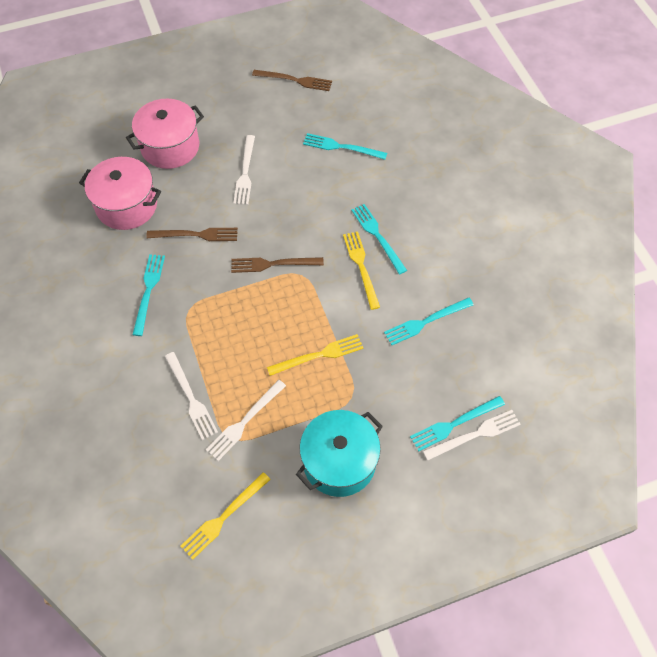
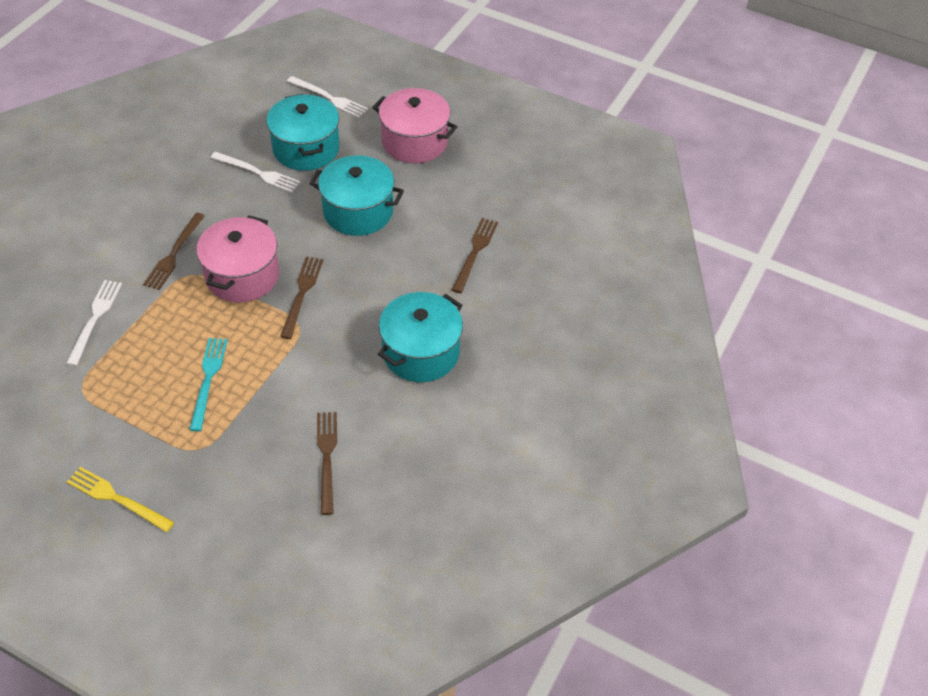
brown fork: 3 -> 4
turquoise fork: 5 -> 1
turquoise pot: 1 -> 3
white fork: 4 -> 3
yellow fork: 3 -> 1

